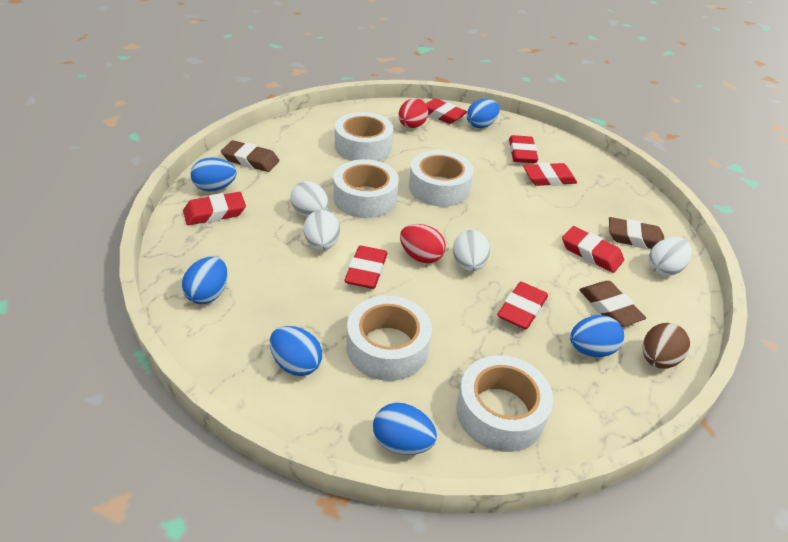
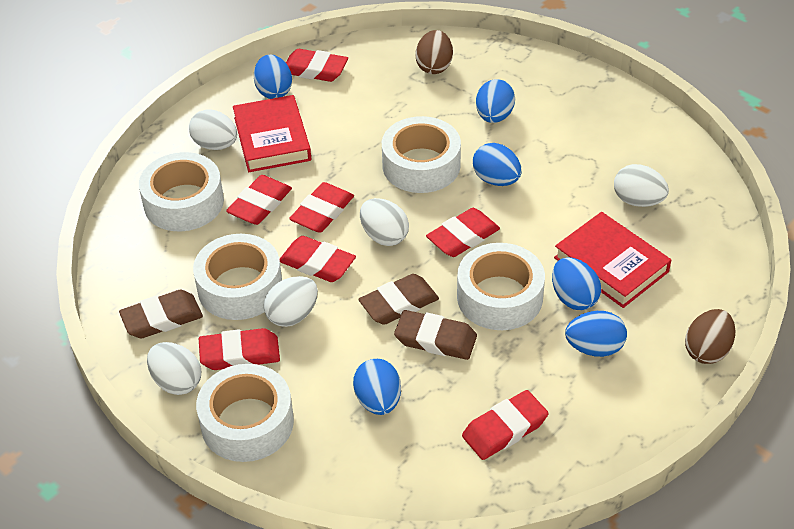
brown egg: 1 -> 2
red book: 0 -> 2
red egg: 2 -> 0
white egg: 4 -> 5

